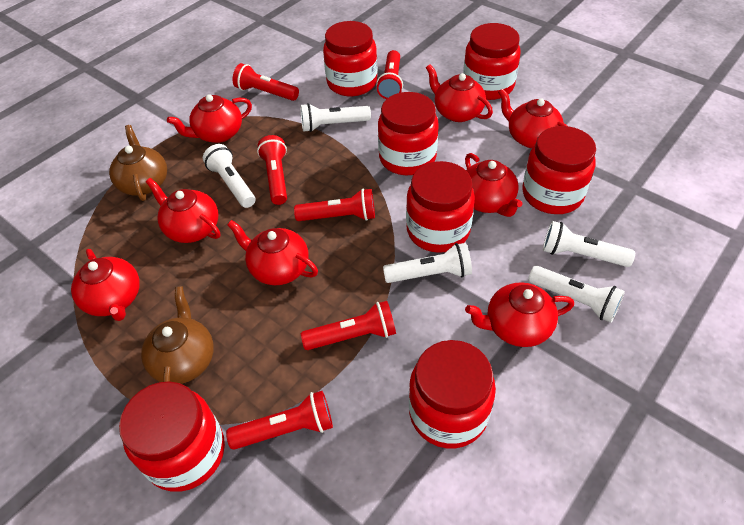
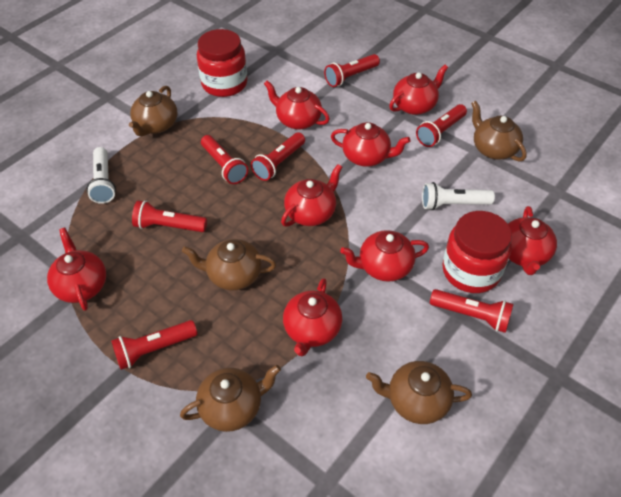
brown teapot: 2 -> 5
red flashlight: 6 -> 7
red jar: 7 -> 2
white flashlight: 5 -> 2

